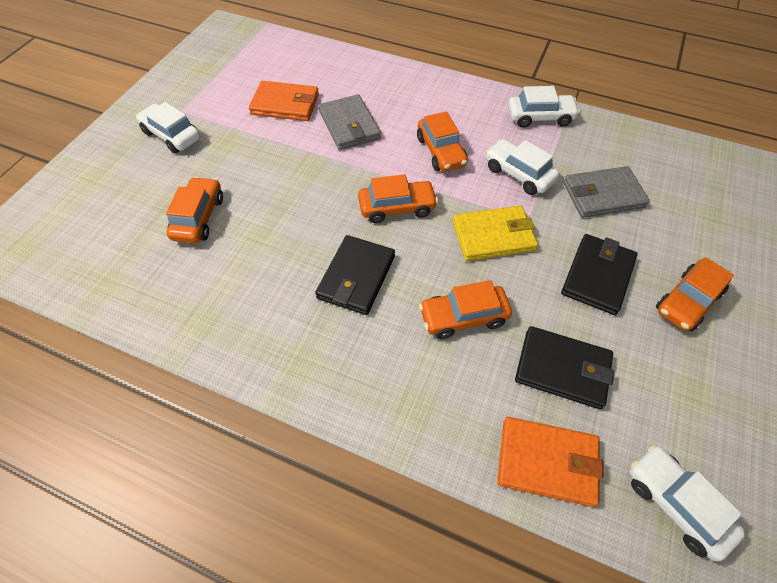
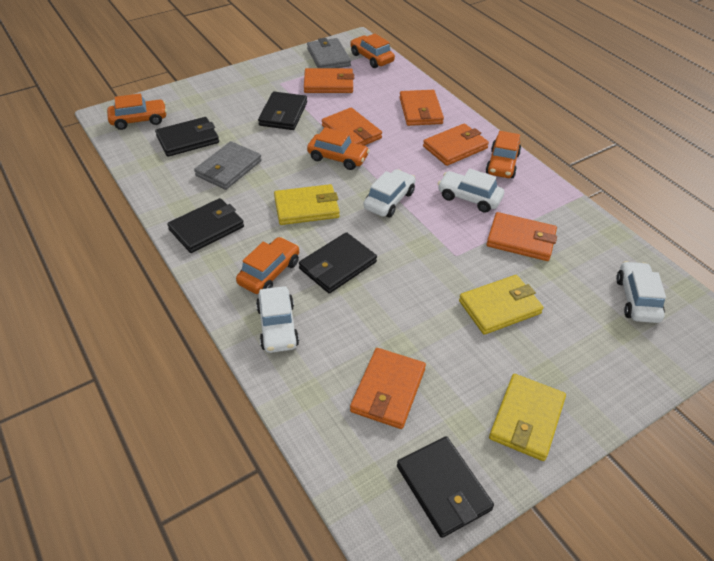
black wallet: 3 -> 5
orange wallet: 2 -> 6
yellow wallet: 1 -> 3

